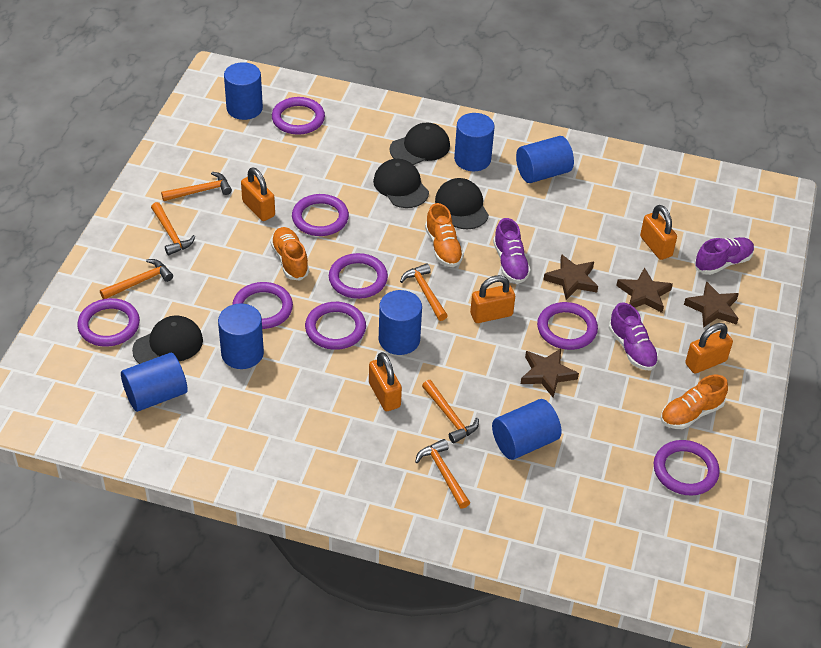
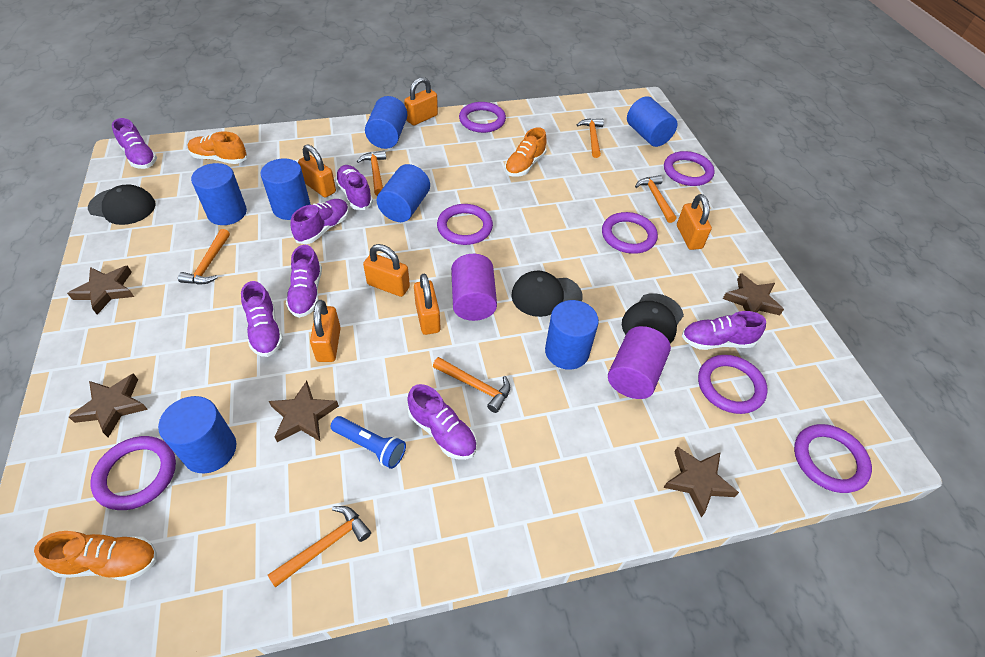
black cap: 4 -> 3
blue flashlight: 0 -> 1
brown star: 4 -> 5
orange padlock: 5 -> 6
purple cylinder: 0 -> 2
purple ring: 8 -> 7
purple shoe: 3 -> 7

